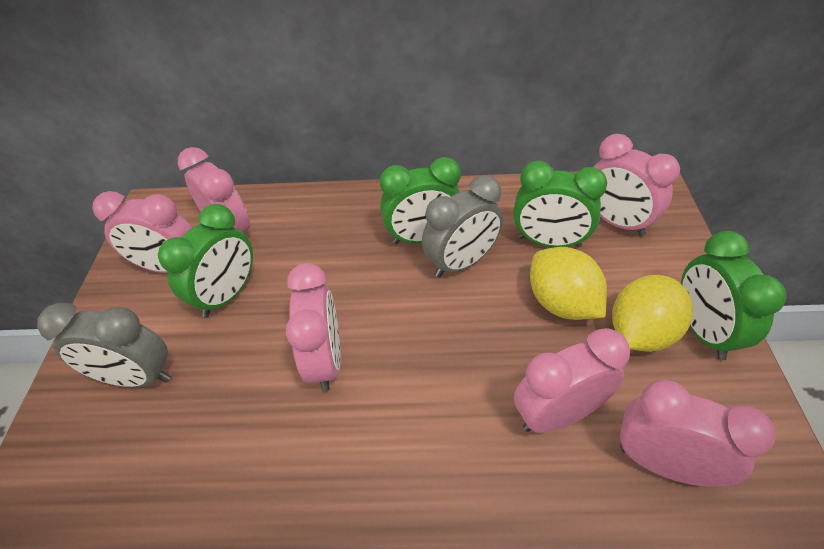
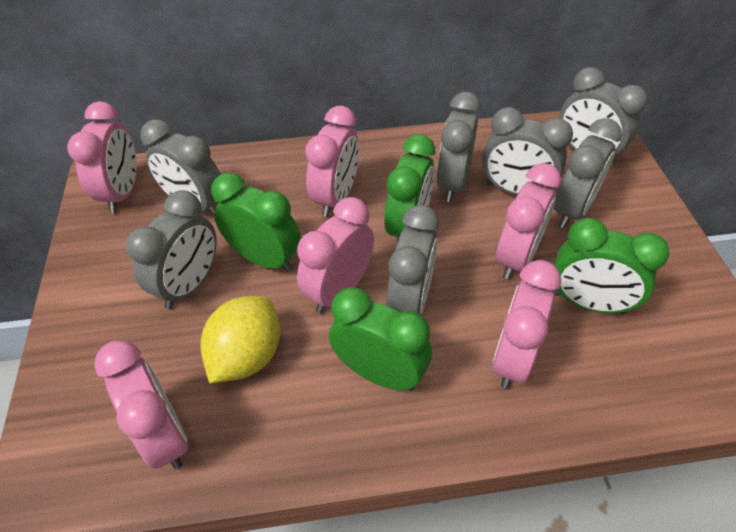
grey clock: 2 -> 7
yellow lemon: 2 -> 1

